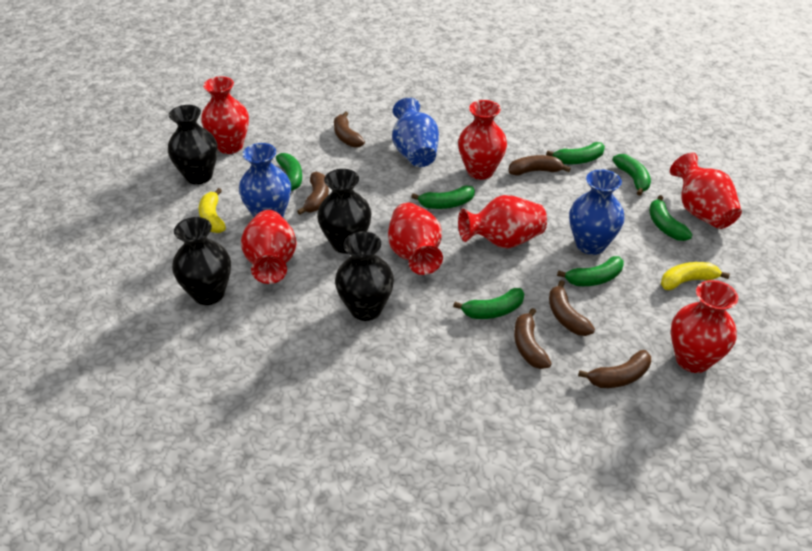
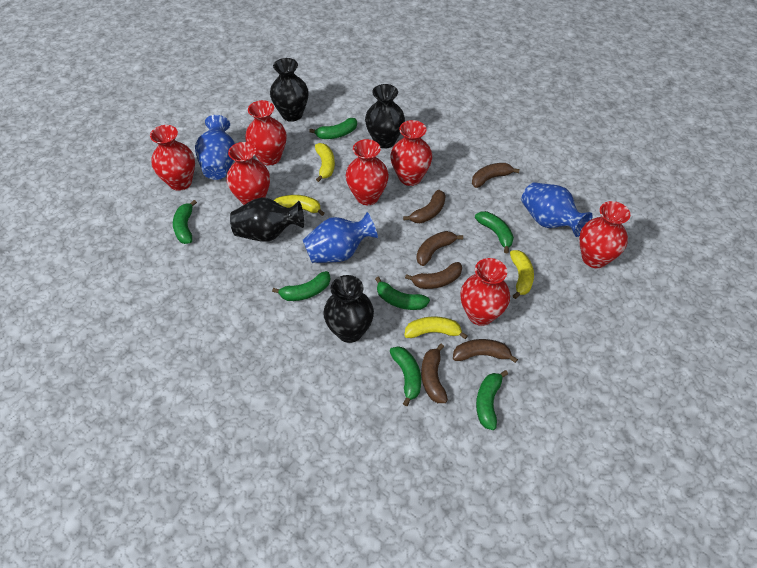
yellow banana: 2 -> 4

